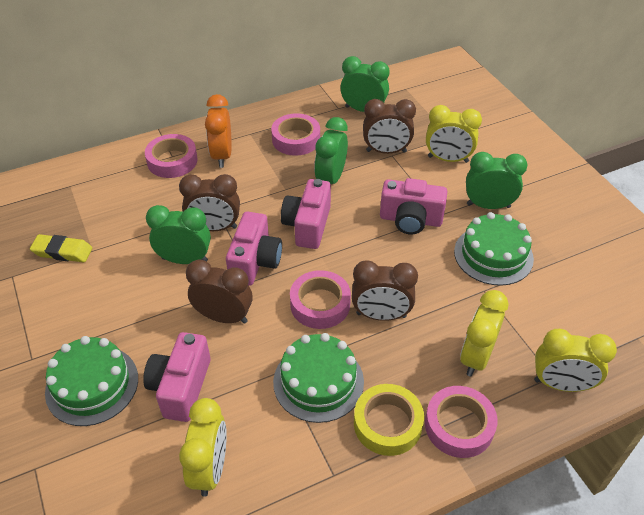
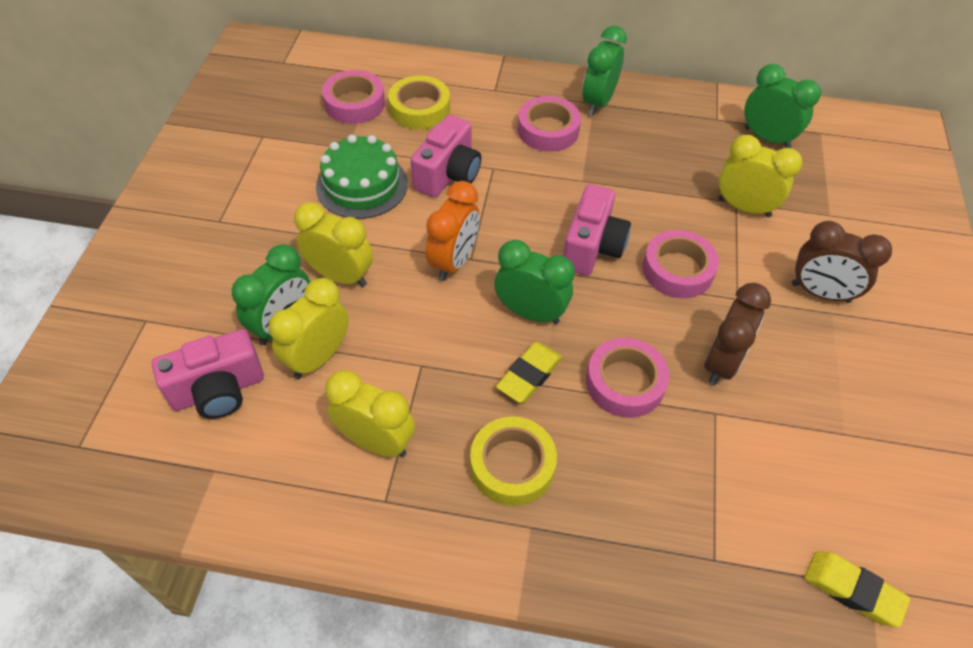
brown clock: 4 -> 2
green cake: 3 -> 1
pink camera: 4 -> 3
yellow eraser: 1 -> 2
yellow tape: 1 -> 2

